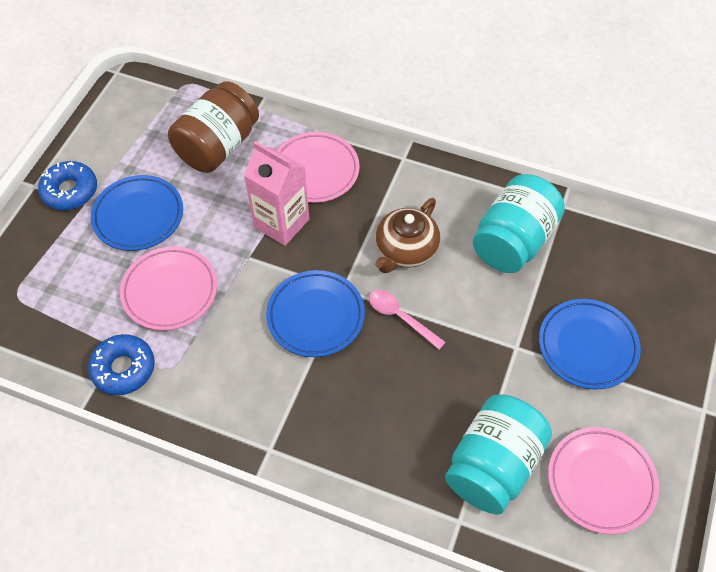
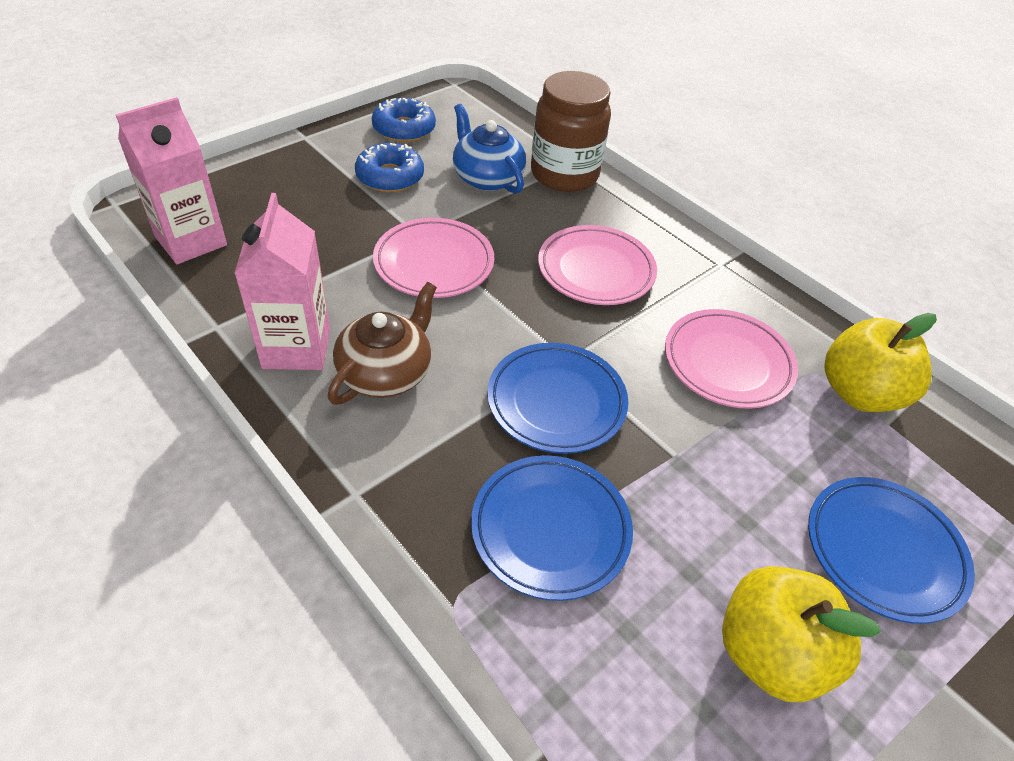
blue teapot: 0 -> 1
pink carton: 1 -> 2
pink spoon: 1 -> 0
turquoise jar: 2 -> 0
yellow apple: 0 -> 2

